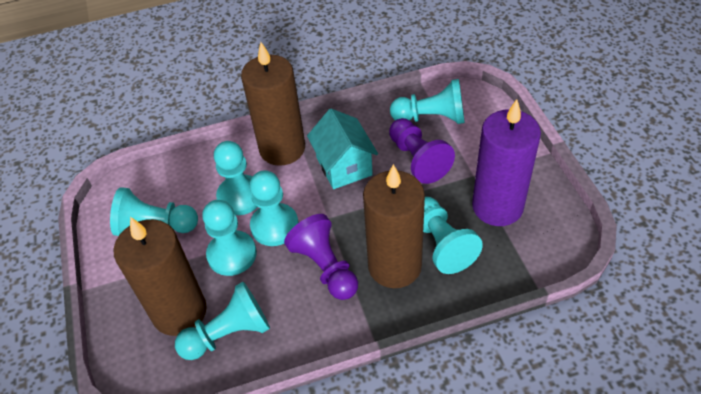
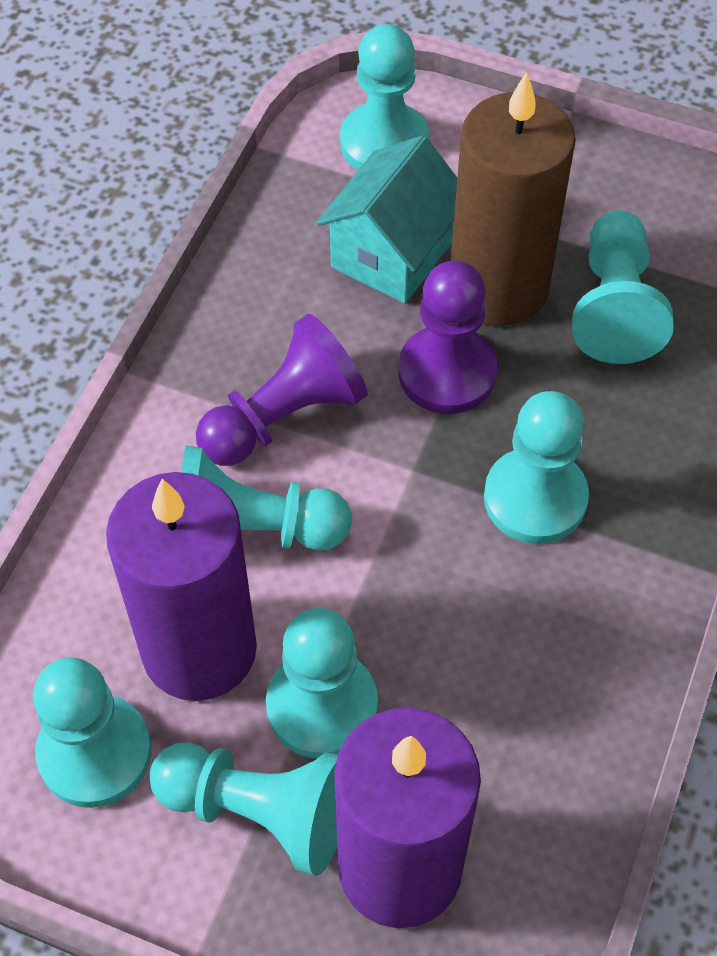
brown candle: 3 -> 1
purple candle: 1 -> 2

